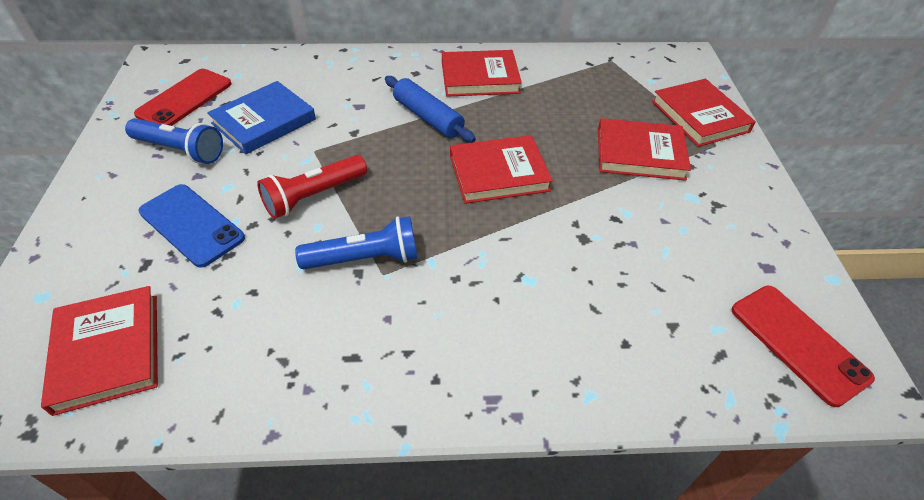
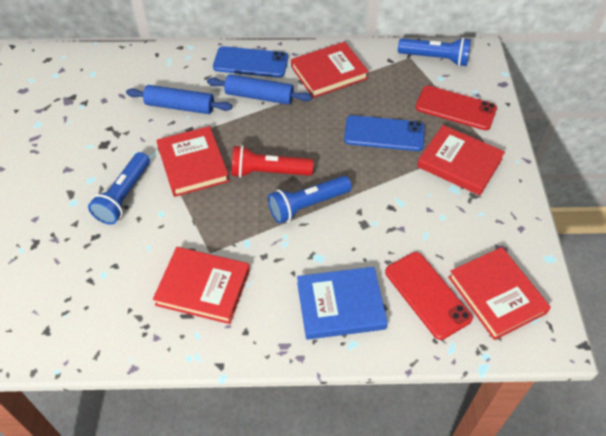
blue flashlight: 2 -> 3
blue phone: 1 -> 2
blue rolling pin: 1 -> 2

